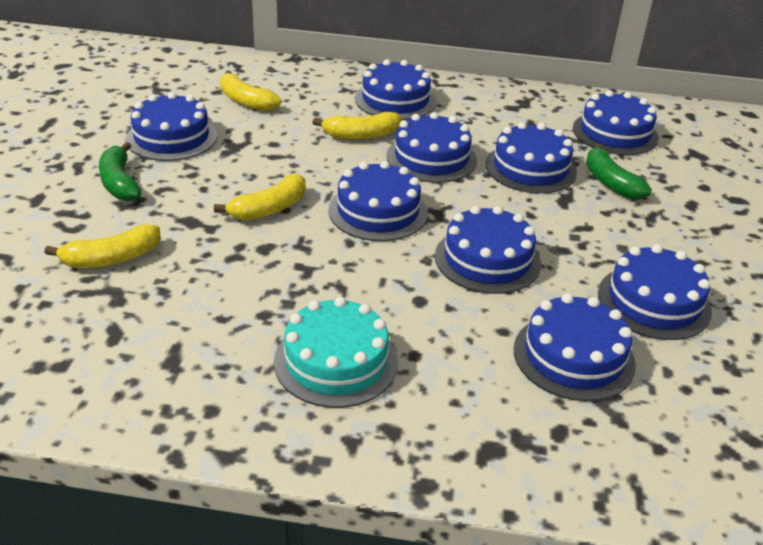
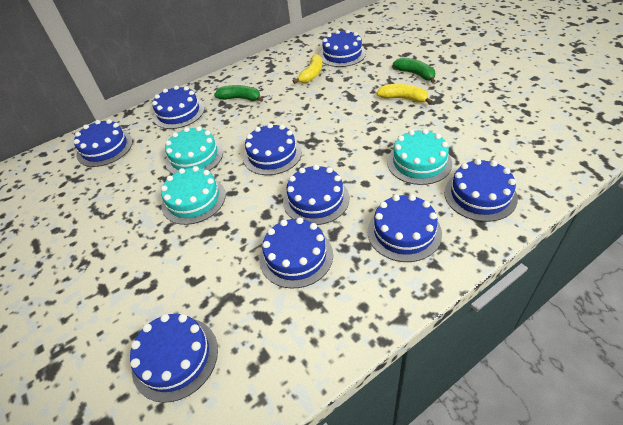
turquoise cake: 1 -> 3
yellow banana: 4 -> 2

